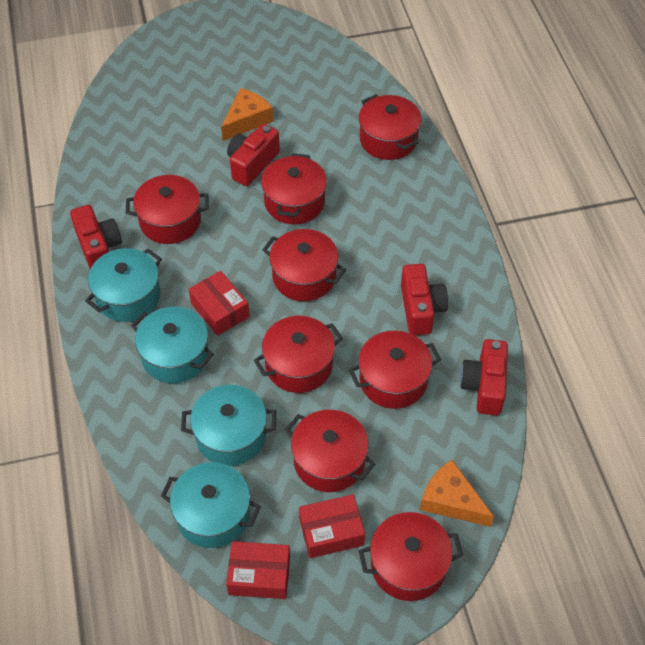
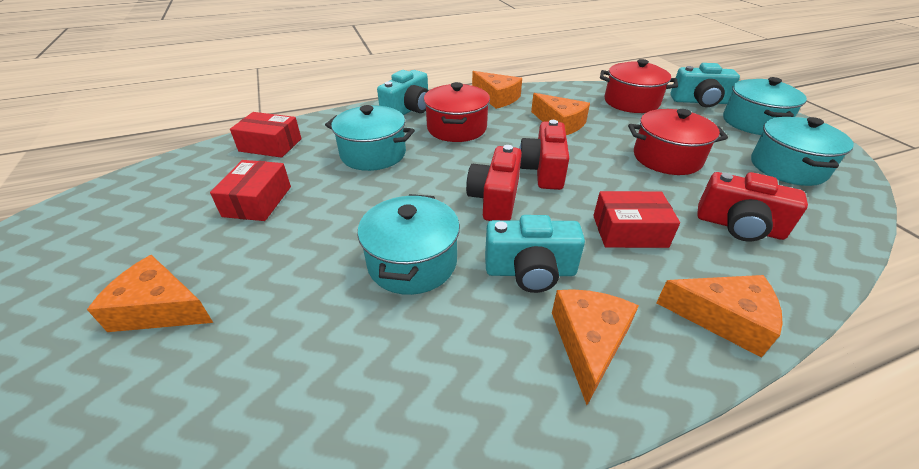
orange cheese: 2 -> 5
red camera: 4 -> 3
red pot: 8 -> 3
turquoise camera: 0 -> 3

